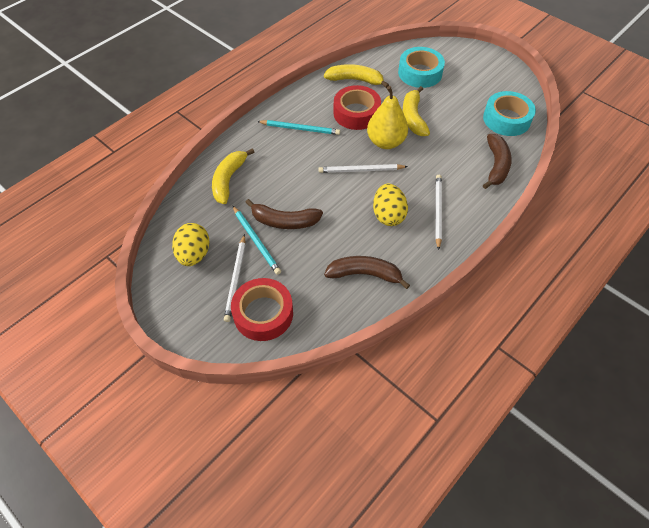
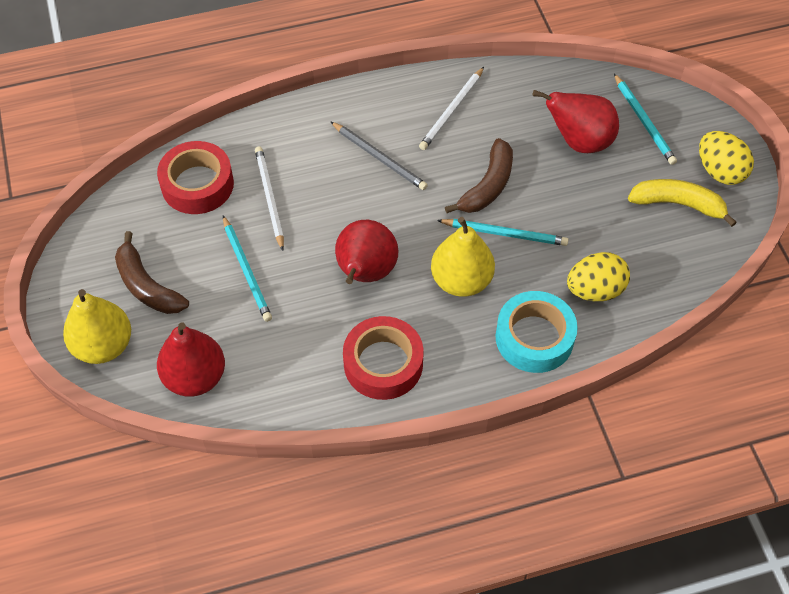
brown banana: 3 -> 2
grey pencil: 0 -> 1
red pear: 0 -> 3
turquoise pencil: 2 -> 3
turquoise tape: 2 -> 1
white pencil: 3 -> 2
yellow banana: 3 -> 1
yellow pear: 1 -> 2

